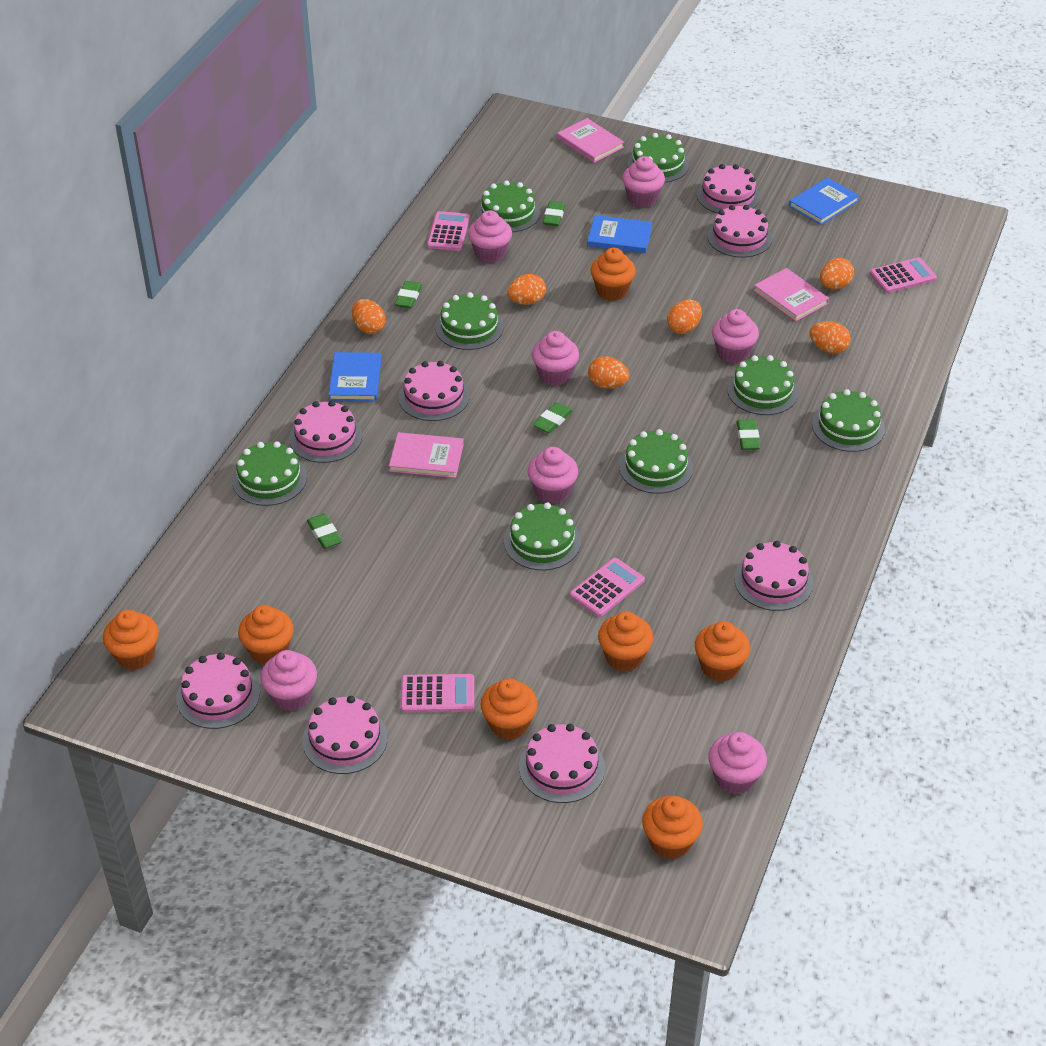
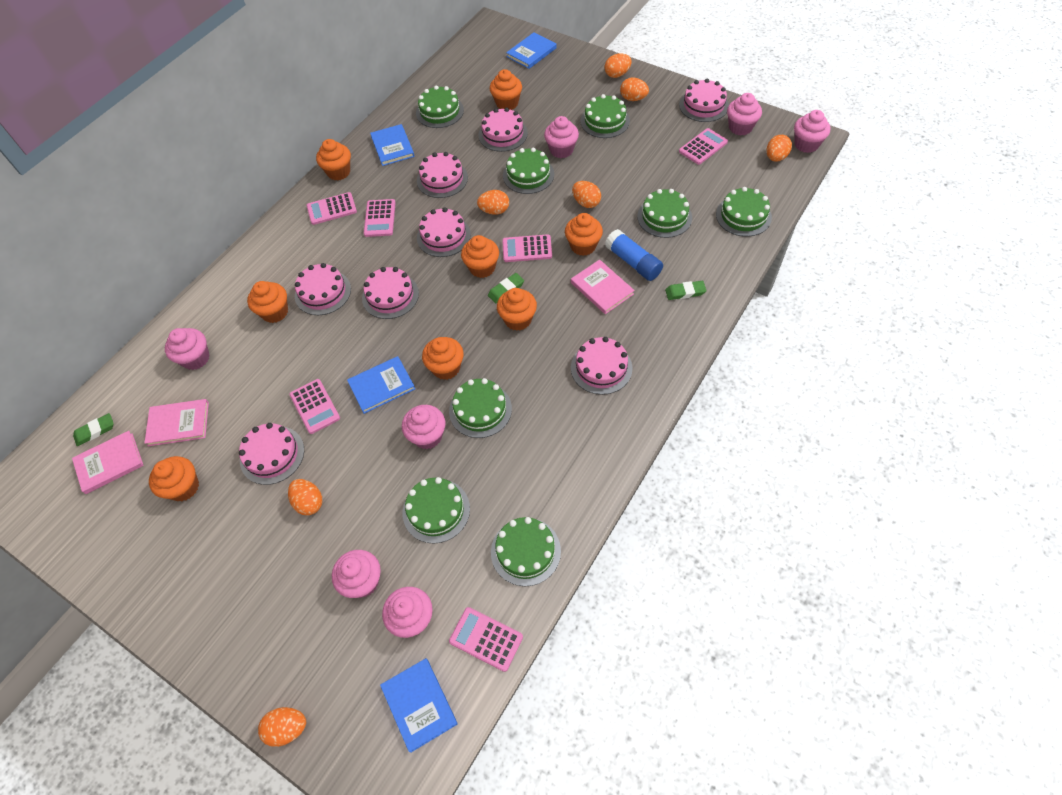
blue book: 3 -> 4
blue glue stick: 0 -> 1
green eraser: 5 -> 3
orange cupcake: 7 -> 8
orange egg: 6 -> 7
pink calculator: 4 -> 6

